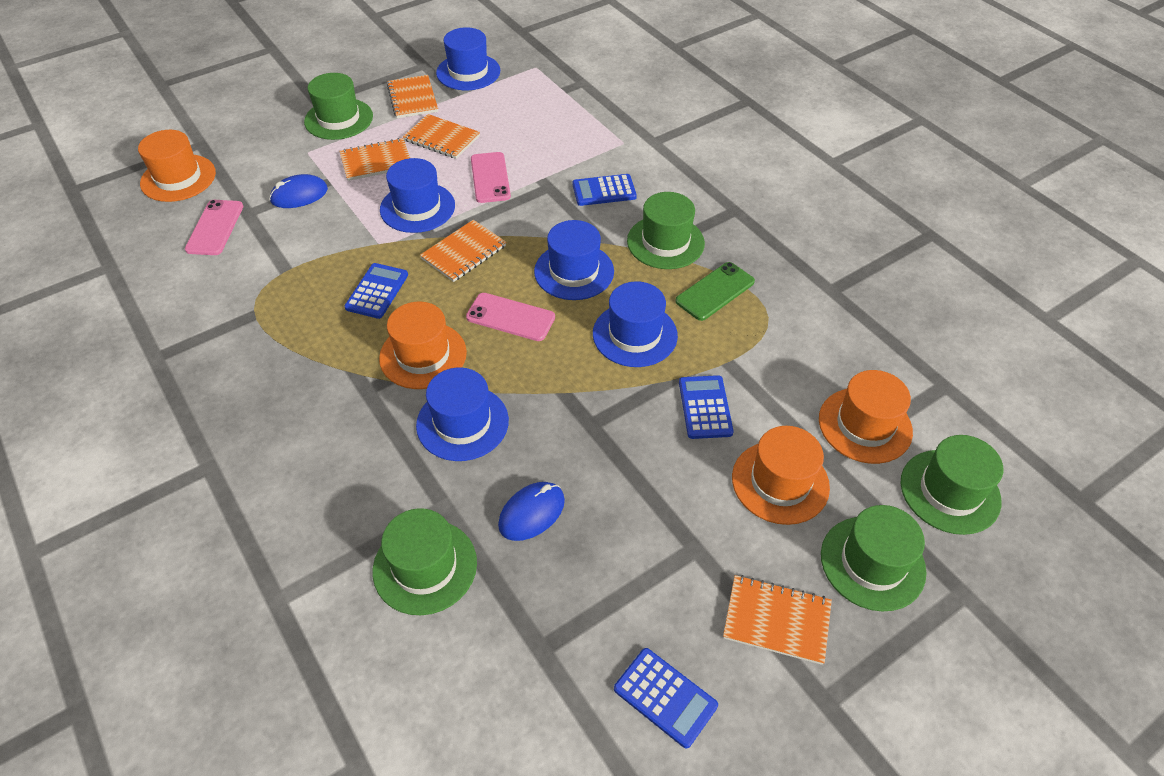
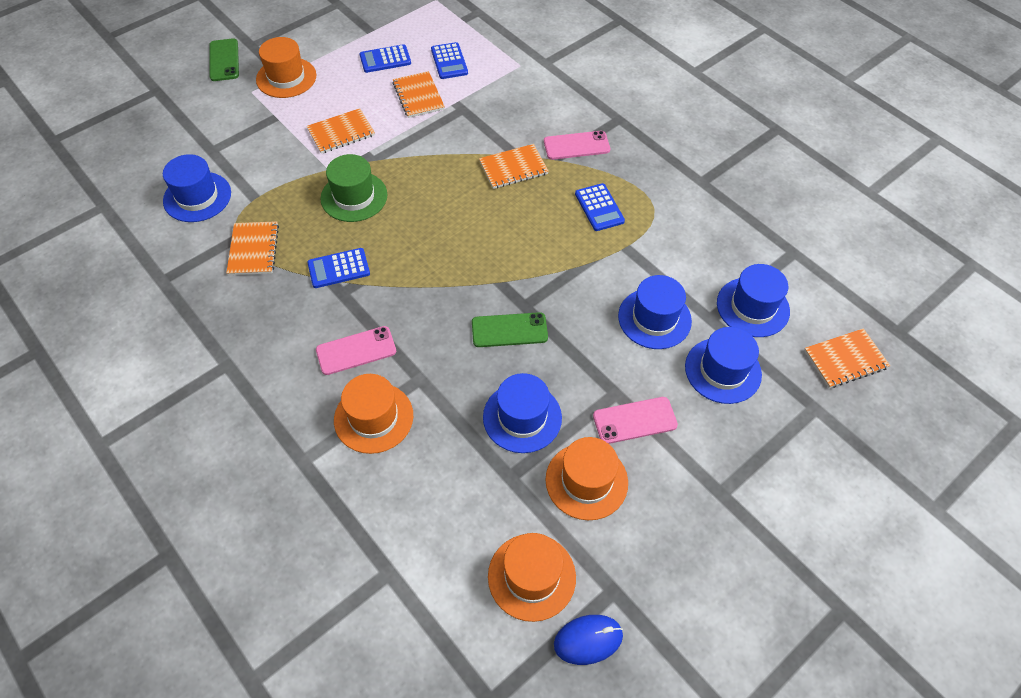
blue mouse: 2 -> 1
green hat: 5 -> 1
green phone: 1 -> 2

